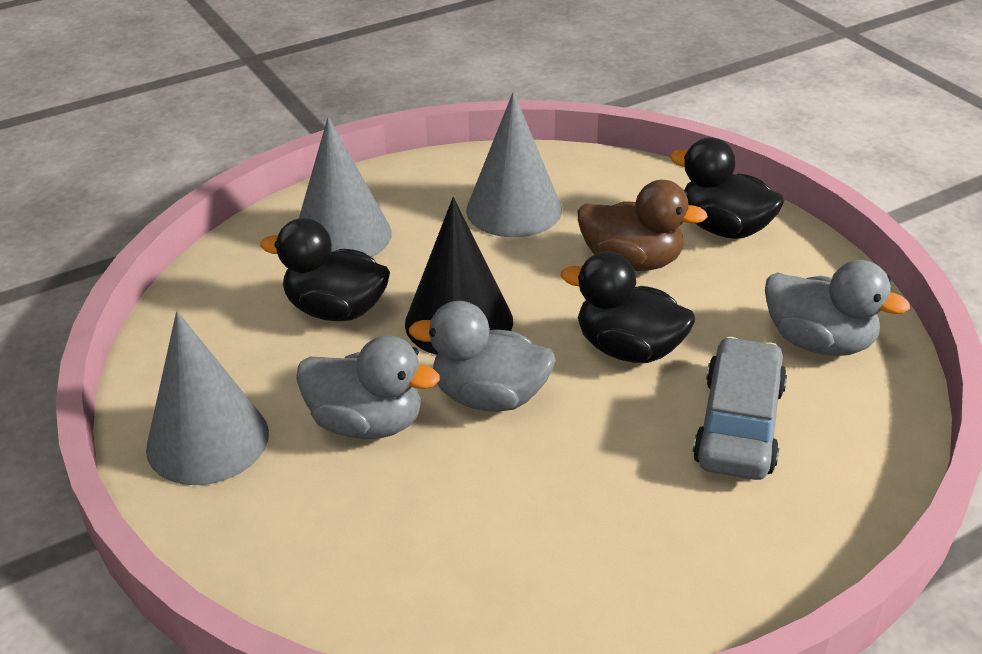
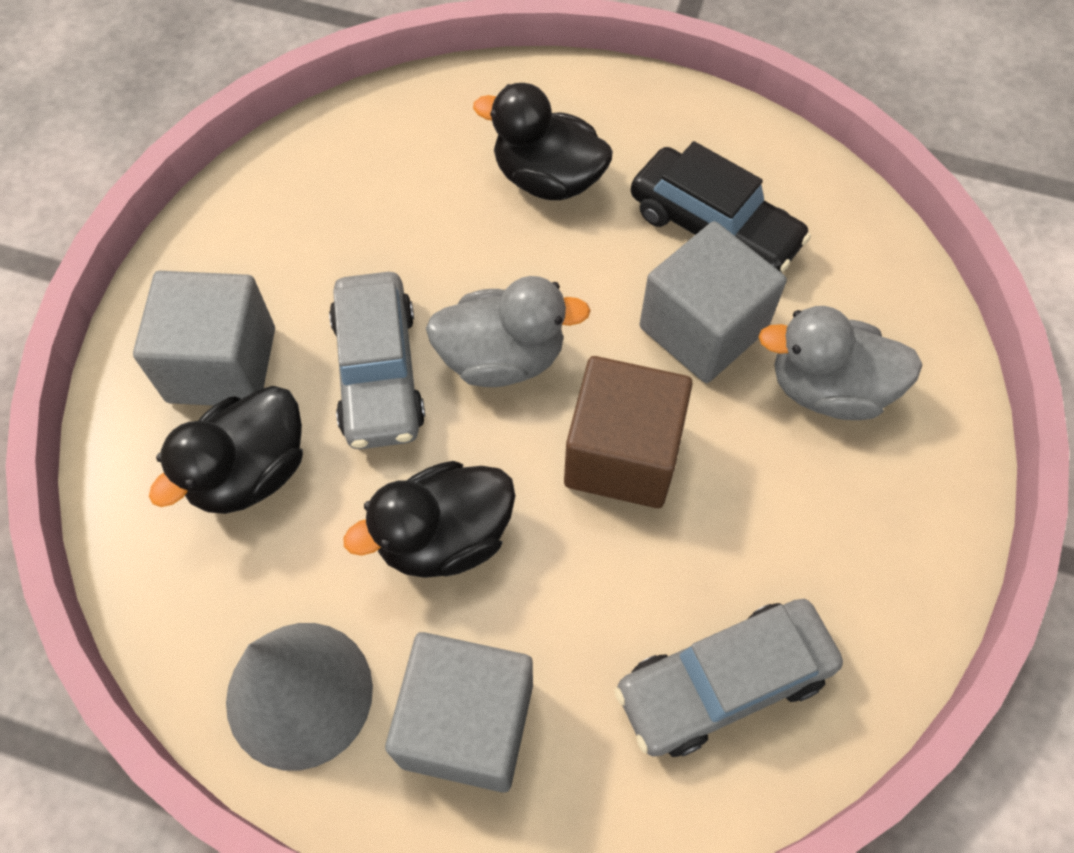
black car: 0 -> 1
black cone: 1 -> 0
brown cube: 0 -> 1
brown duck: 1 -> 0
grey car: 1 -> 2
grey cone: 3 -> 1
grey cube: 0 -> 3
grey duck: 3 -> 2

